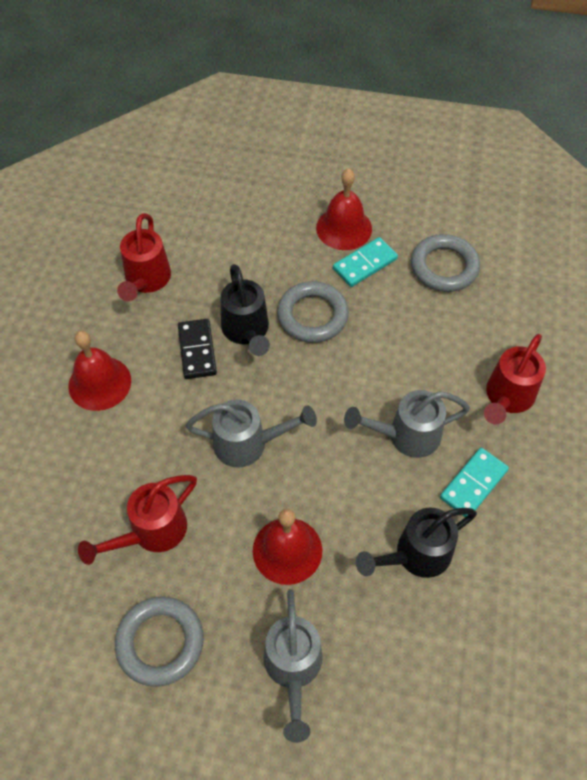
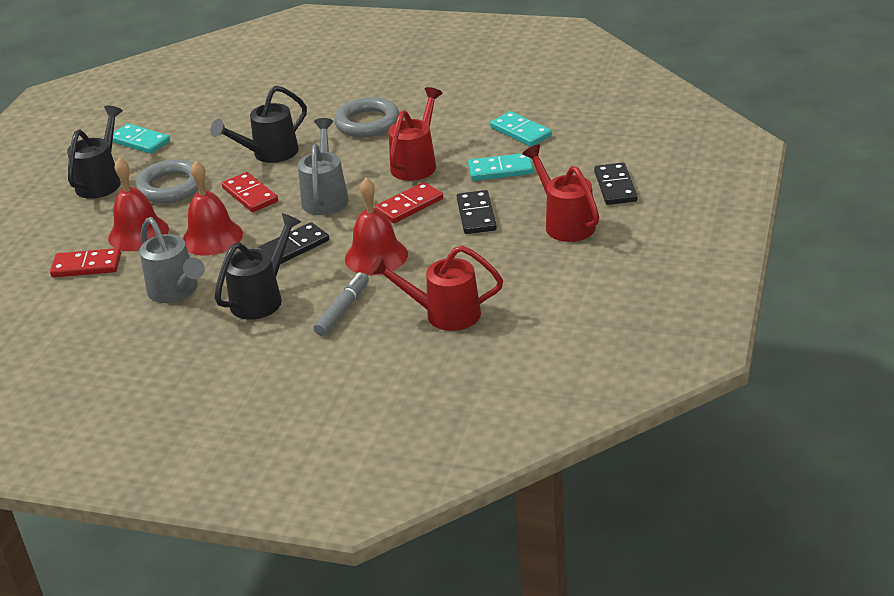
black domino: 1 -> 3
black watering can: 2 -> 3
grey marker: 0 -> 1
grey ring: 3 -> 2
grey watering can: 3 -> 2
red domino: 0 -> 3
turquoise domino: 2 -> 3

